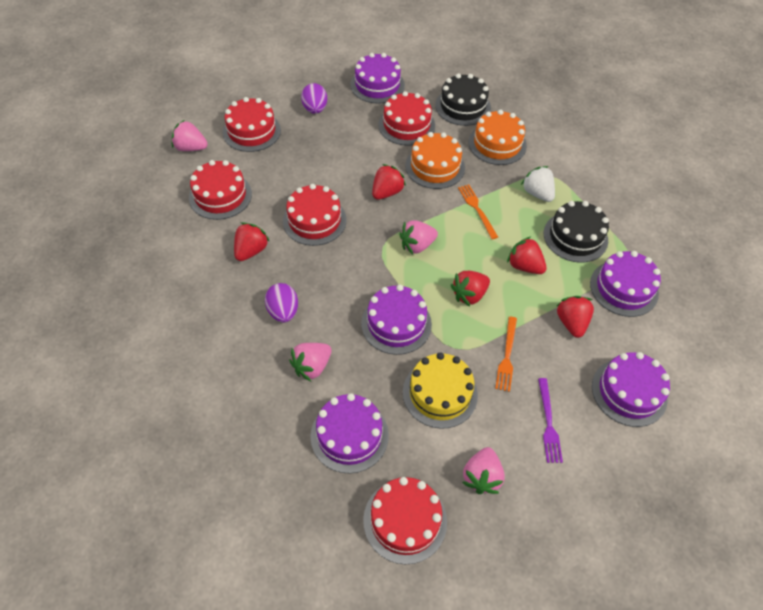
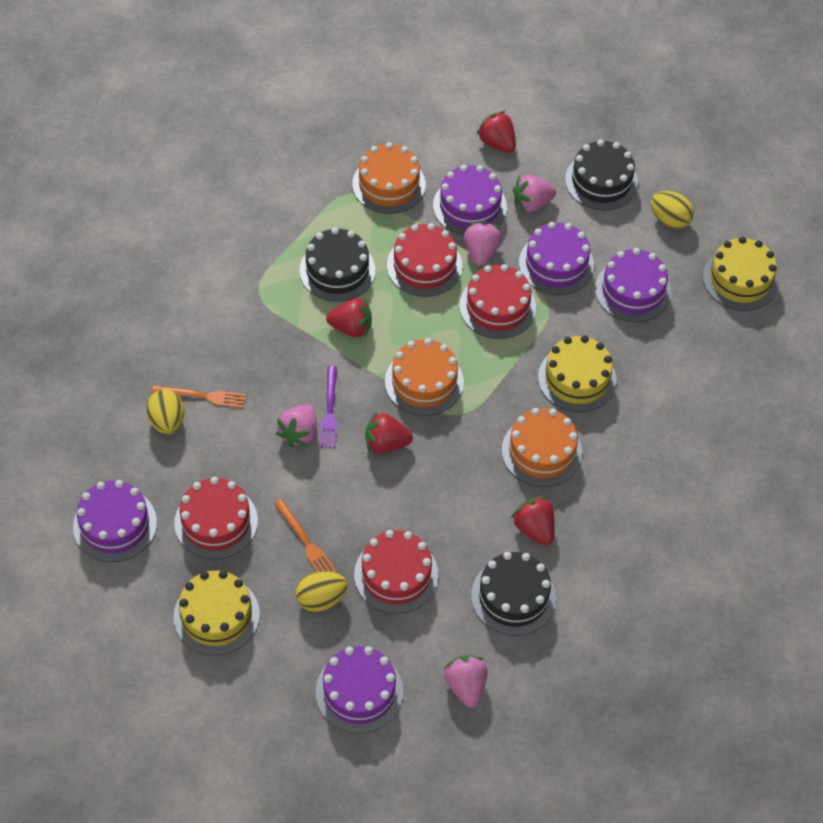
black cake: 2 -> 3
orange cake: 2 -> 3
purple egg: 2 -> 0
red cake: 5 -> 4
red strawberry: 5 -> 4
white strawberry: 1 -> 0
yellow cake: 1 -> 3
yellow egg: 0 -> 3

